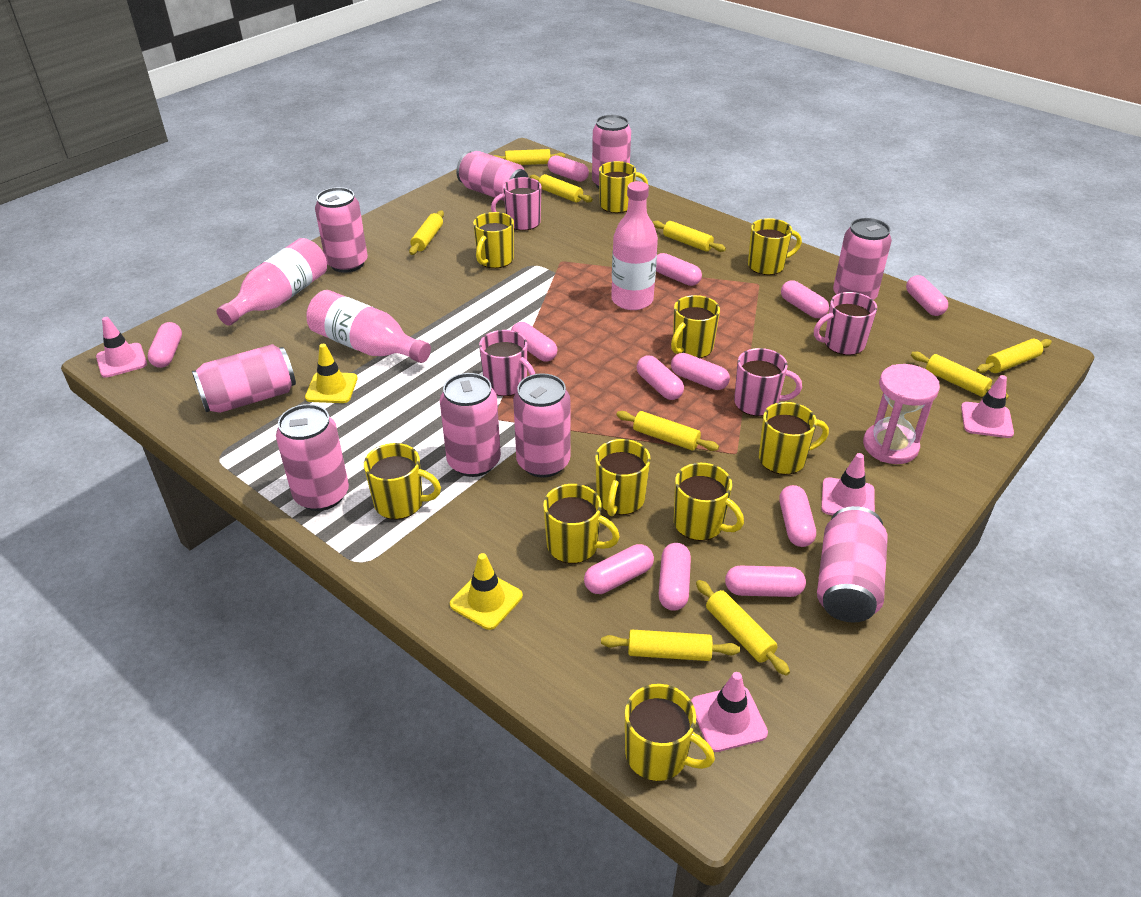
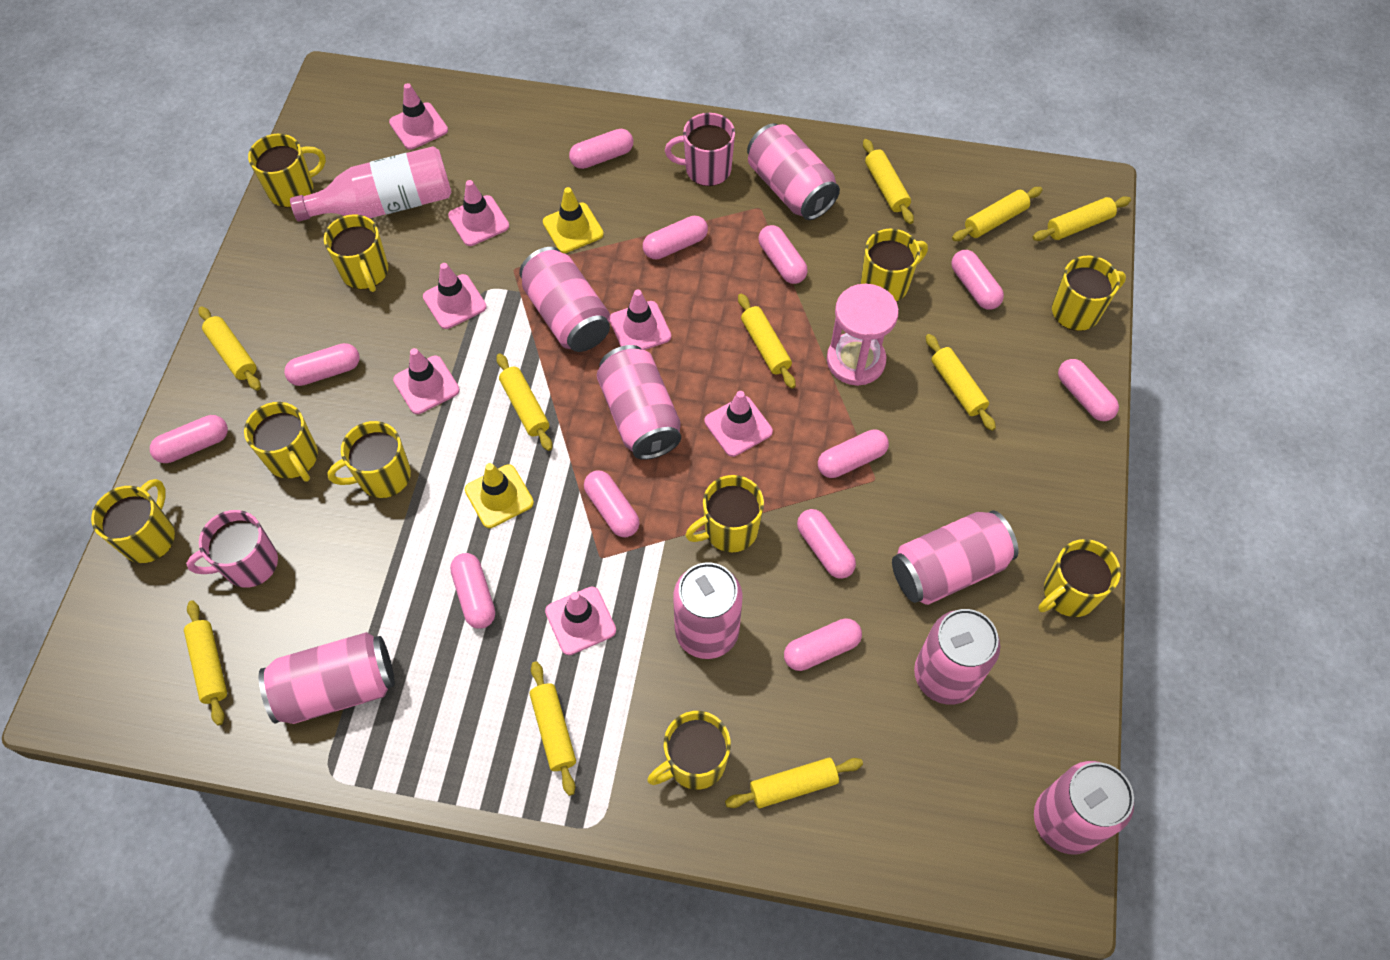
pink bottle: 3 -> 1
pink can: 9 -> 8
pink mug: 4 -> 2
pink traffic cone: 4 -> 7
yellow rolling pin: 9 -> 10

